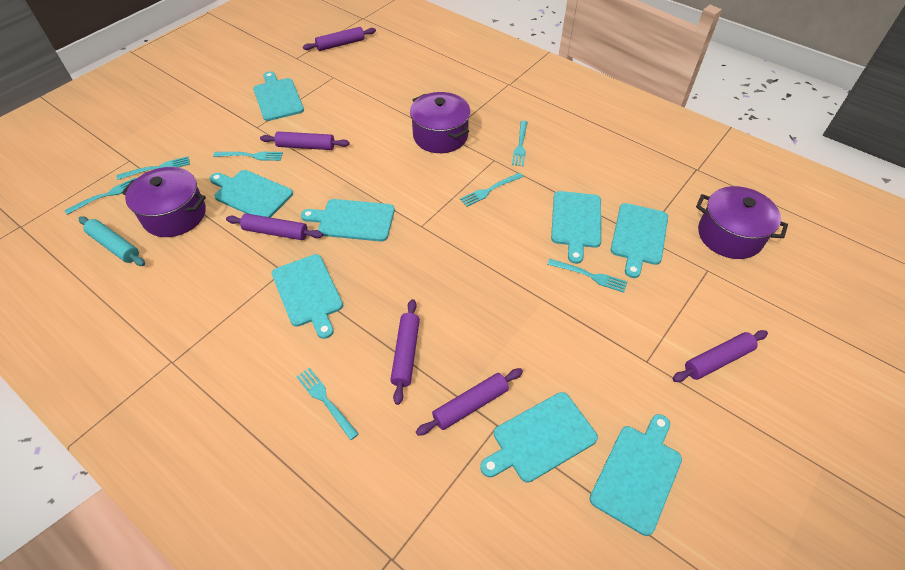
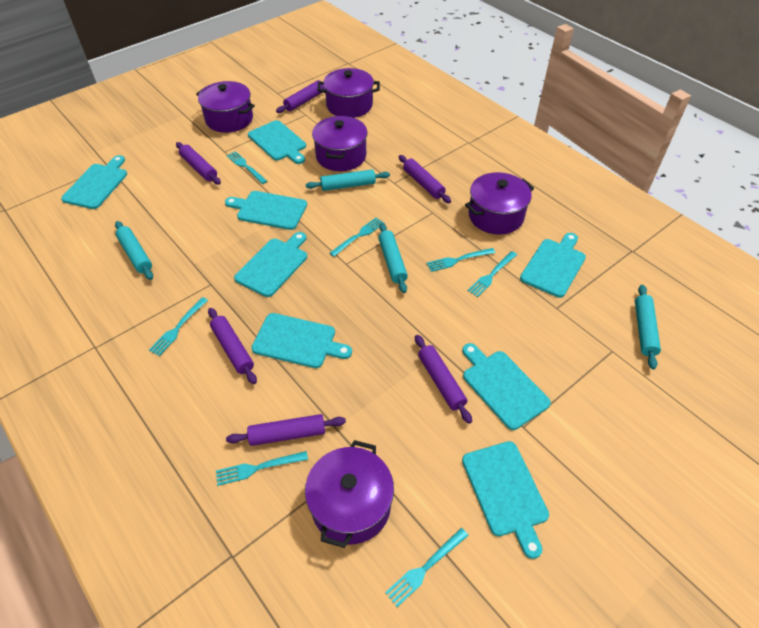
purple pot: 3 -> 5
turquoise rolling pin: 1 -> 4

